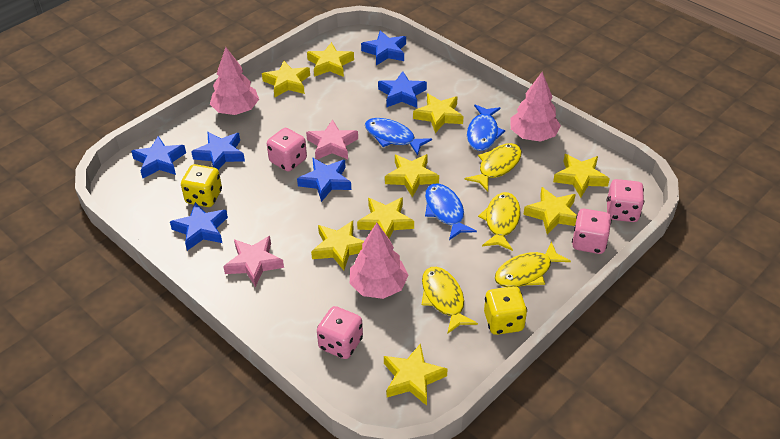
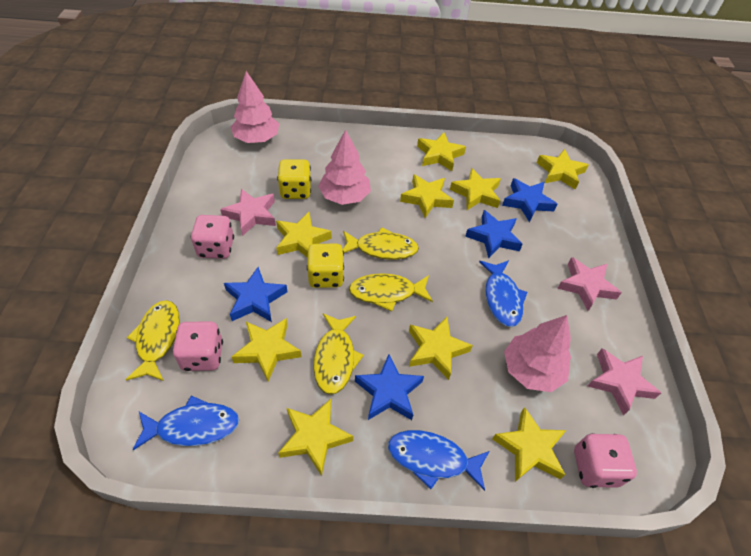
blue star: 6 -> 4
pink dice: 4 -> 3
pink star: 2 -> 3

